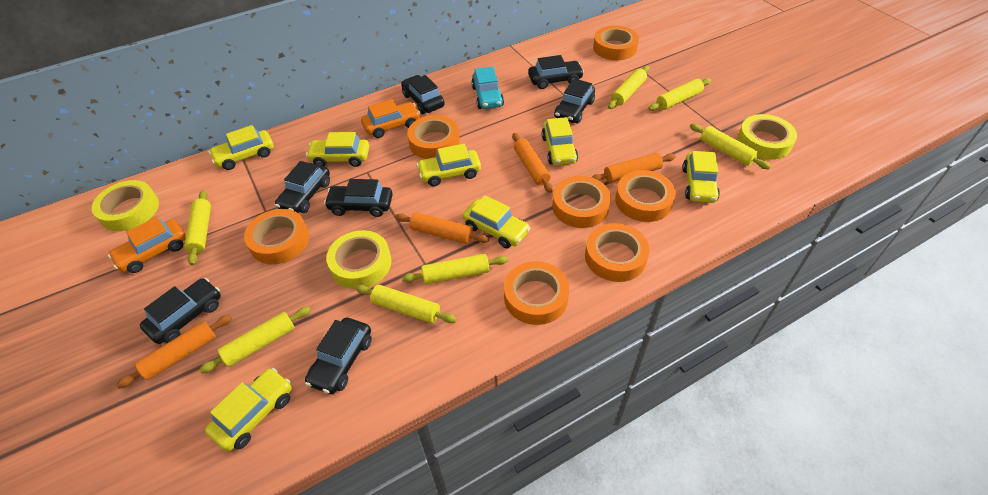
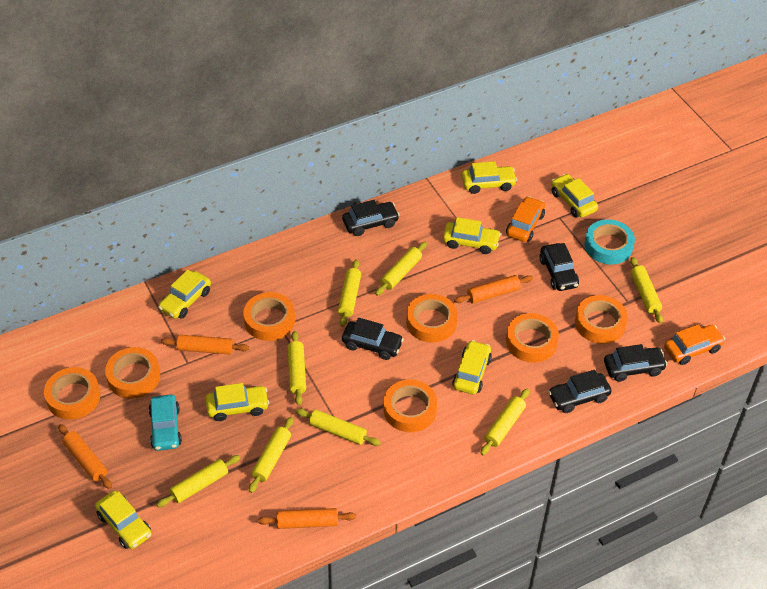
black car: 7 -> 5
turquoise tape: 0 -> 1
yellow rolling pin: 7 -> 8
yellow tape: 3 -> 0

